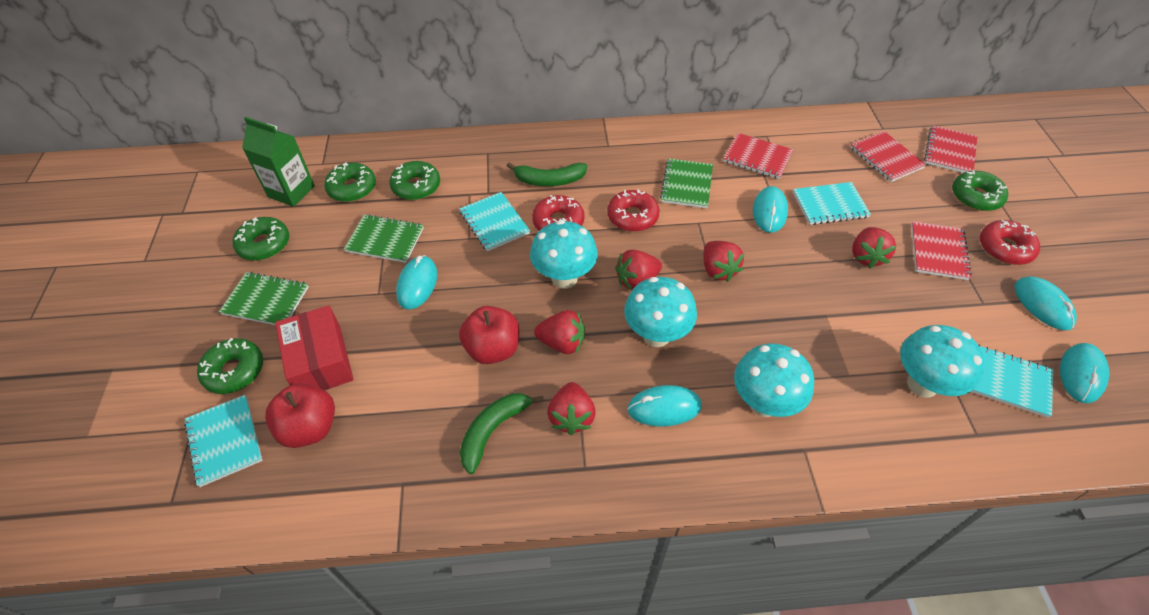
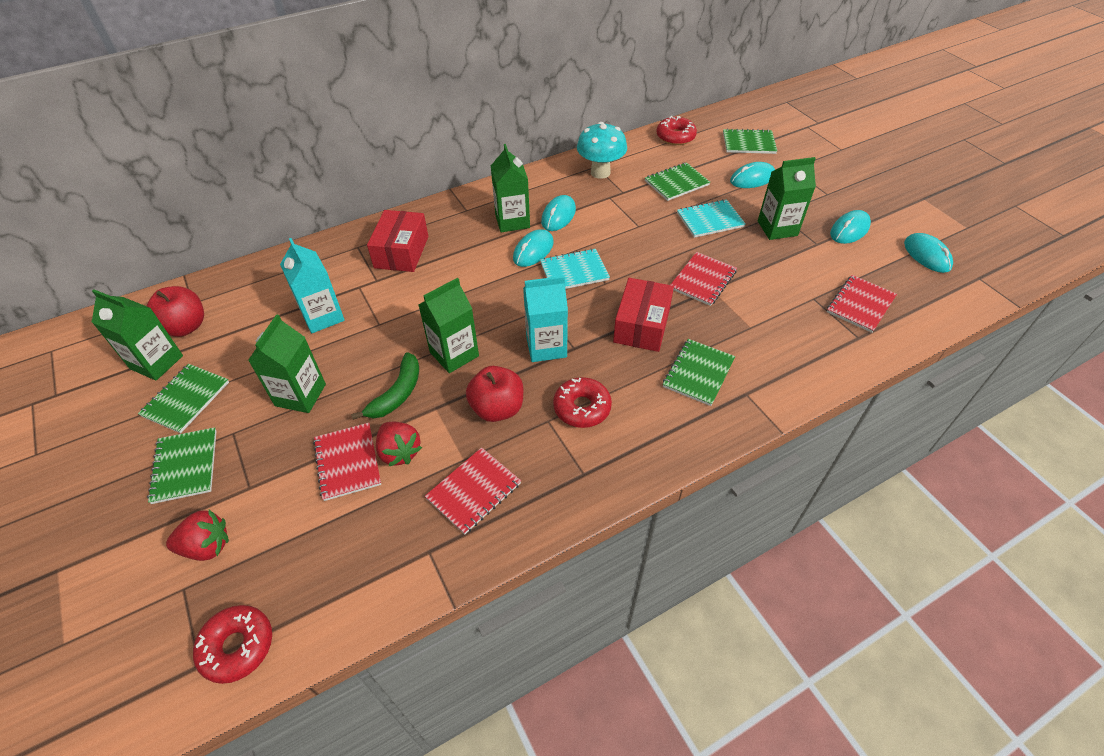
green banana: 2 -> 1
green carton: 1 -> 5
green donut: 5 -> 0
green notebook: 3 -> 5
red box: 1 -> 2
red strawberry: 5 -> 2
turquoise carton: 0 -> 2
turquoise mushroom: 4 -> 1
turquoise notebook: 4 -> 2

